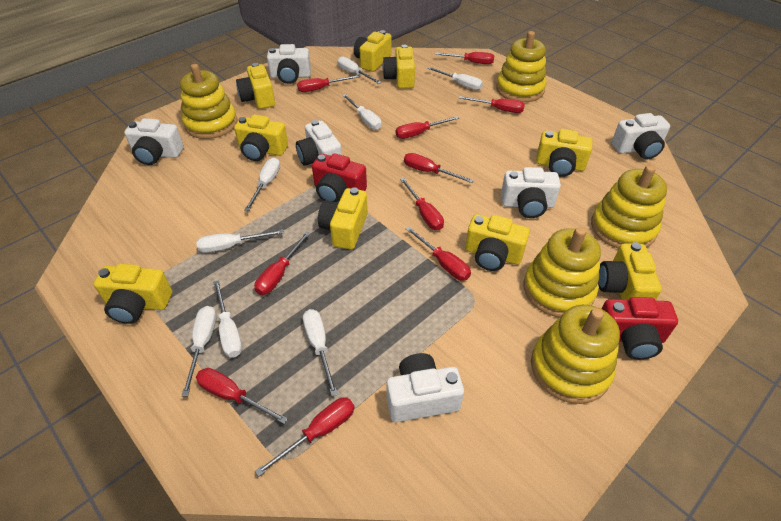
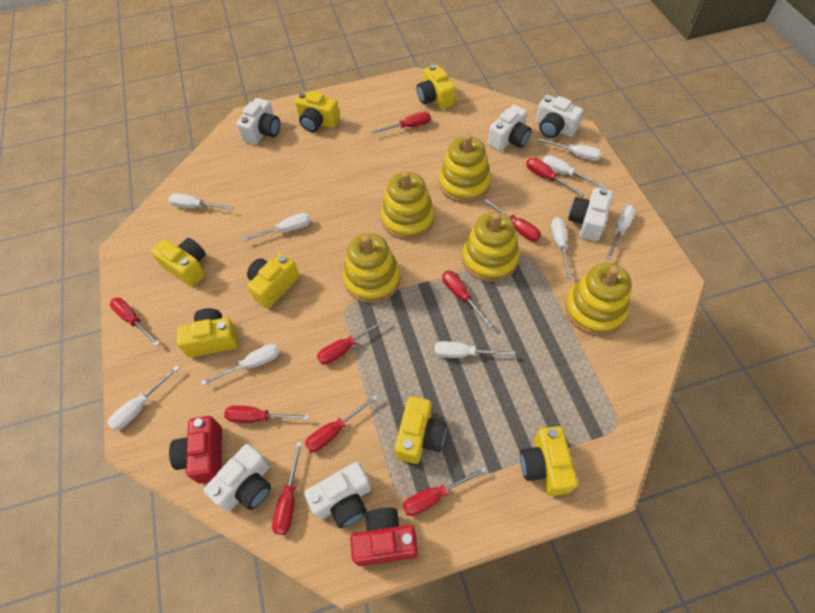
white screwdriver: 8 -> 9
yellow camera: 9 -> 7

